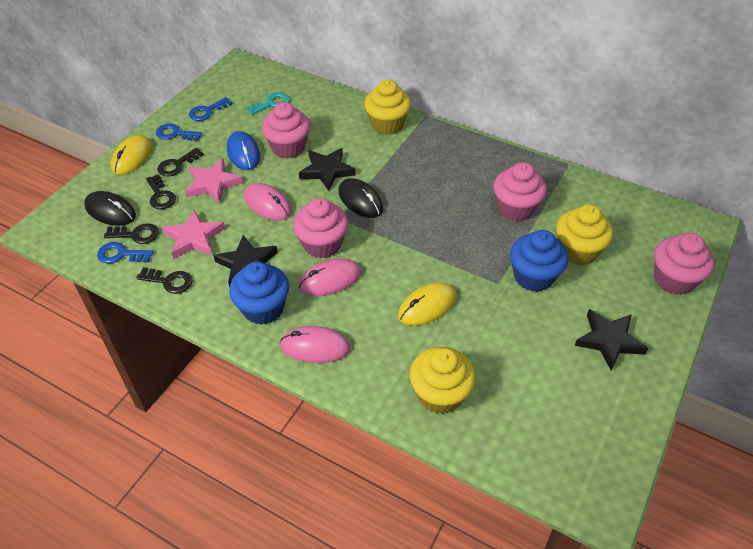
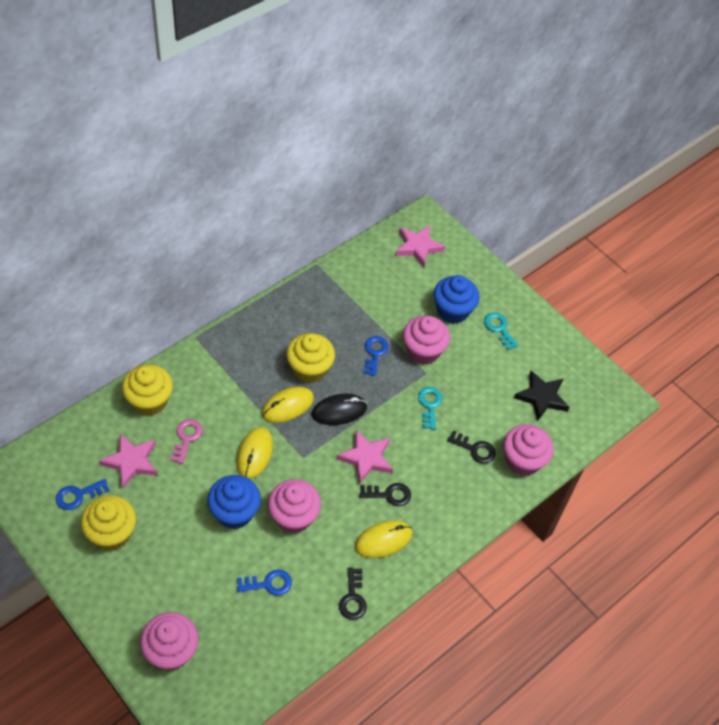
black key: 4 -> 3
black mouse: 2 -> 1
black star: 3 -> 1
blue mouse: 1 -> 0
pink key: 0 -> 1
pink mouse: 3 -> 0
pink star: 2 -> 3
turquoise key: 1 -> 2
yellow mouse: 2 -> 3

